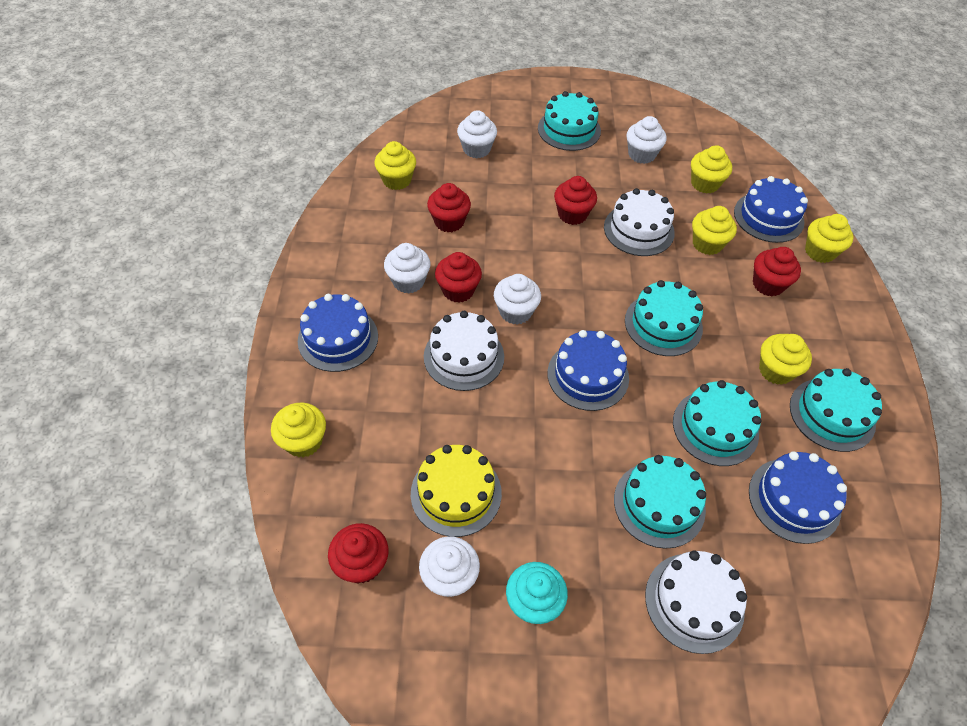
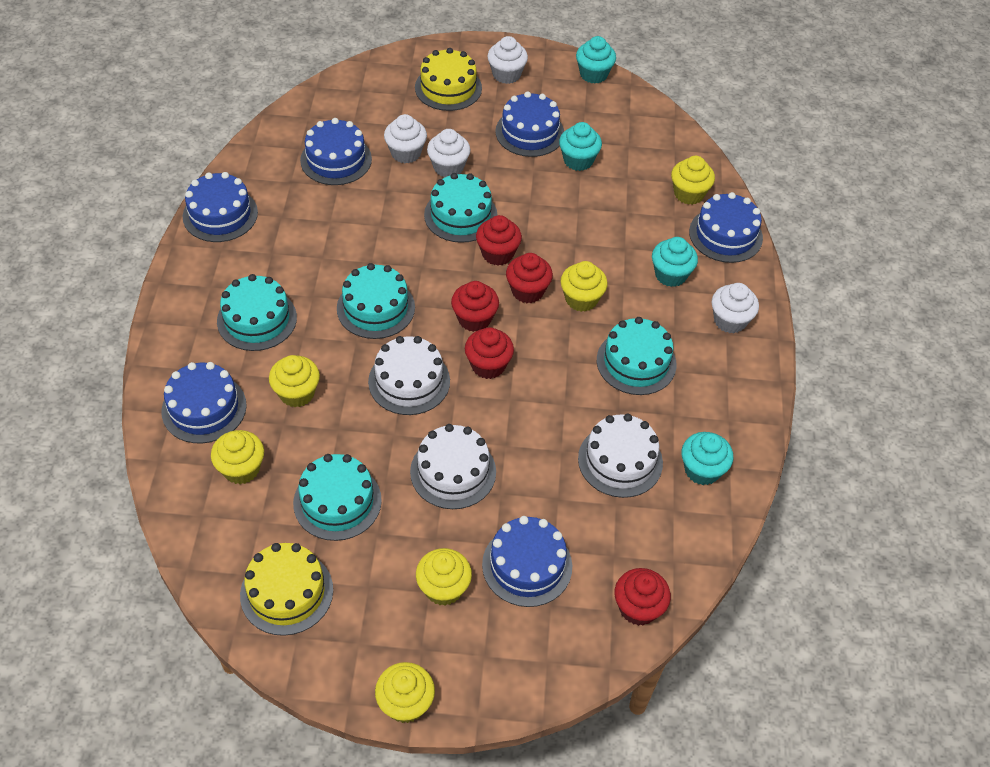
blue cake: 4 -> 6
turquoise cupcake: 1 -> 4
white cupcake: 5 -> 4
yellow cake: 1 -> 2

